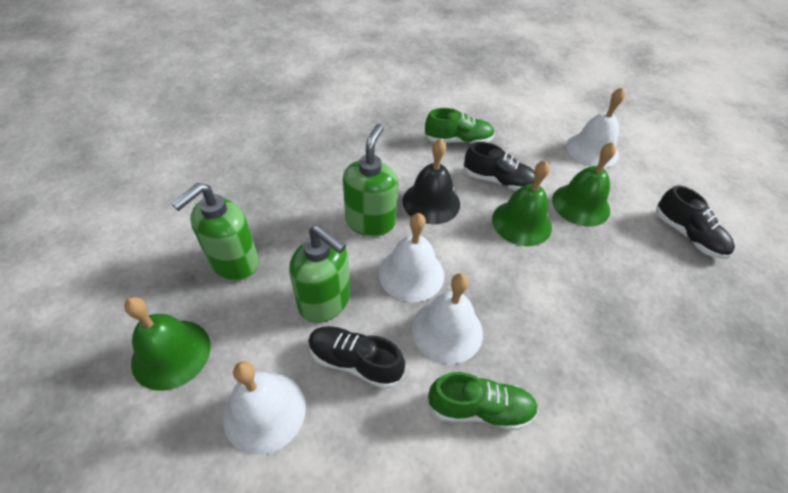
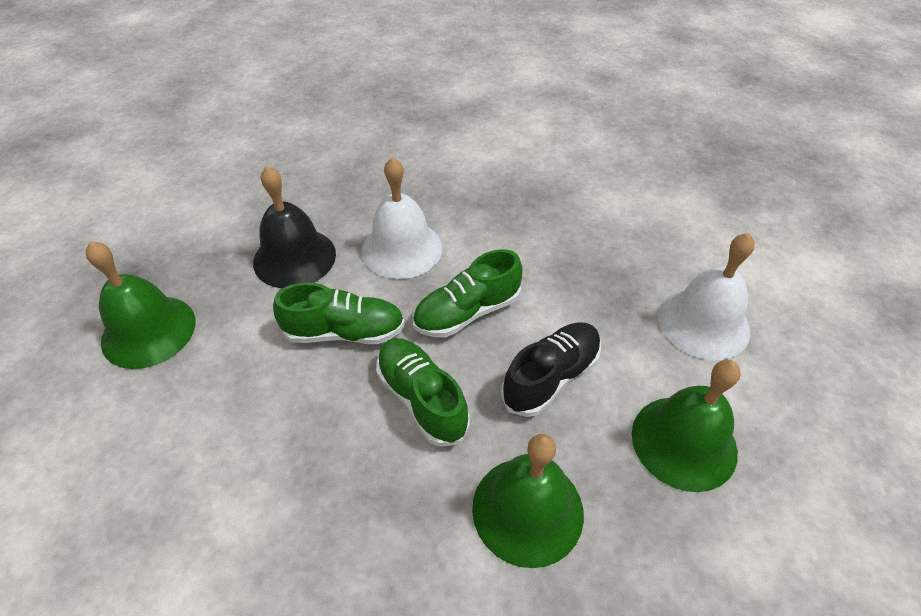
black shoe: 3 -> 1
green shoe: 2 -> 3
green soap dispenser: 3 -> 0
white bell: 4 -> 2

